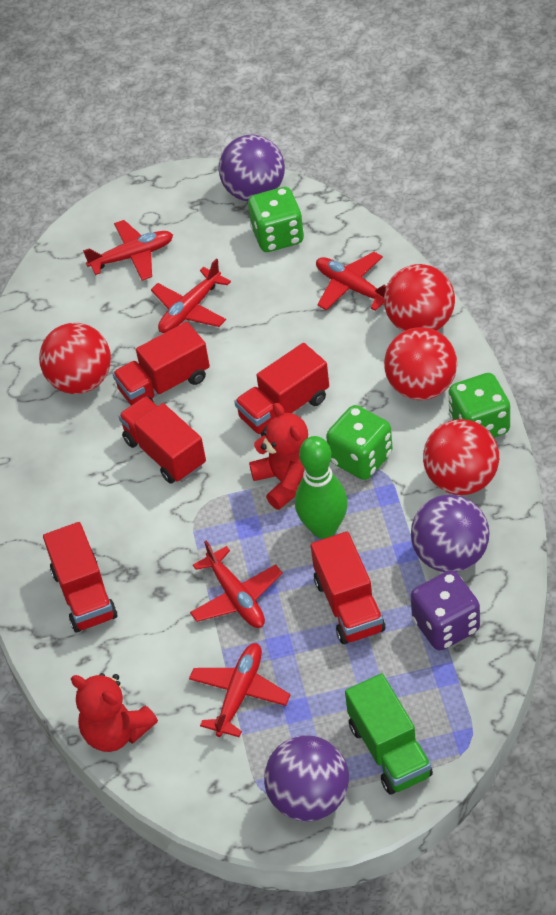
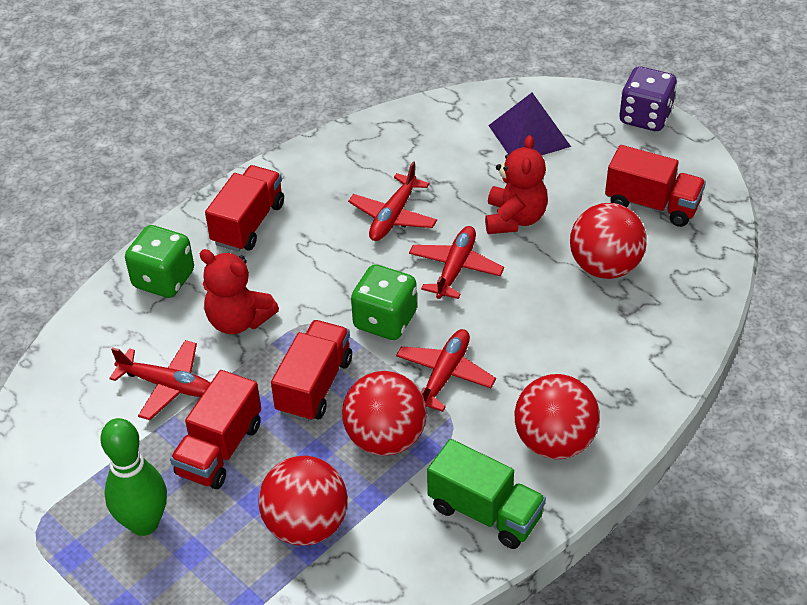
green dice: 3 -> 2
purple ball: 3 -> 0
purple pyramid: 0 -> 1
red plane: 5 -> 4
red truck: 5 -> 4

